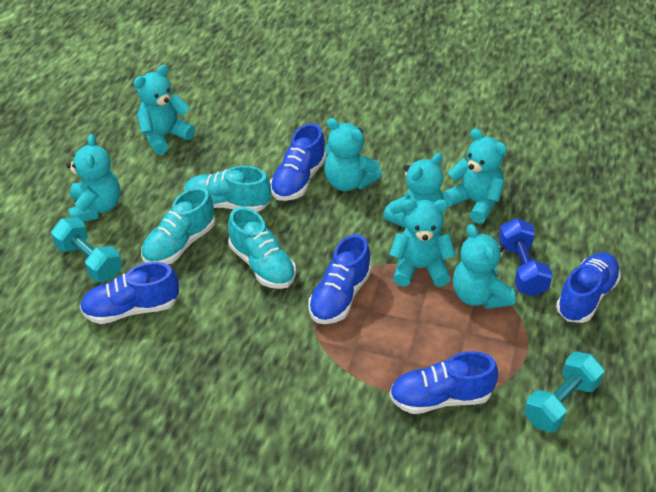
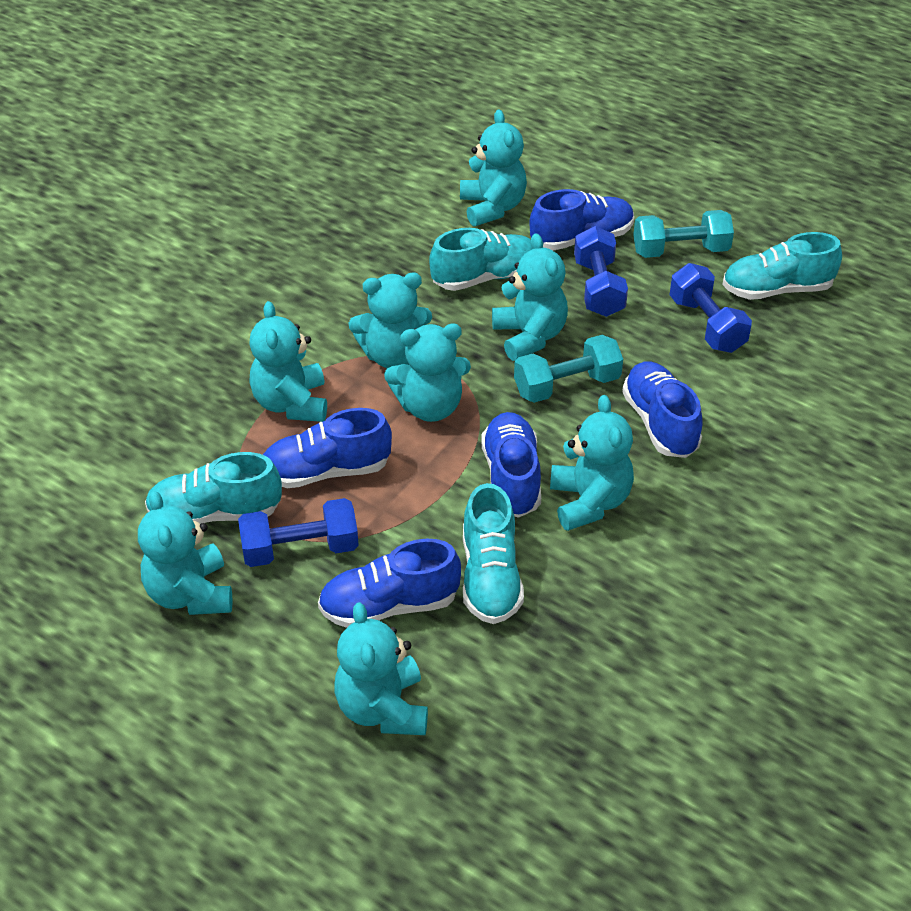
blue dumbbell: 1 -> 3
turquoise shoe: 3 -> 4
turquoise teddy bear: 7 -> 8

